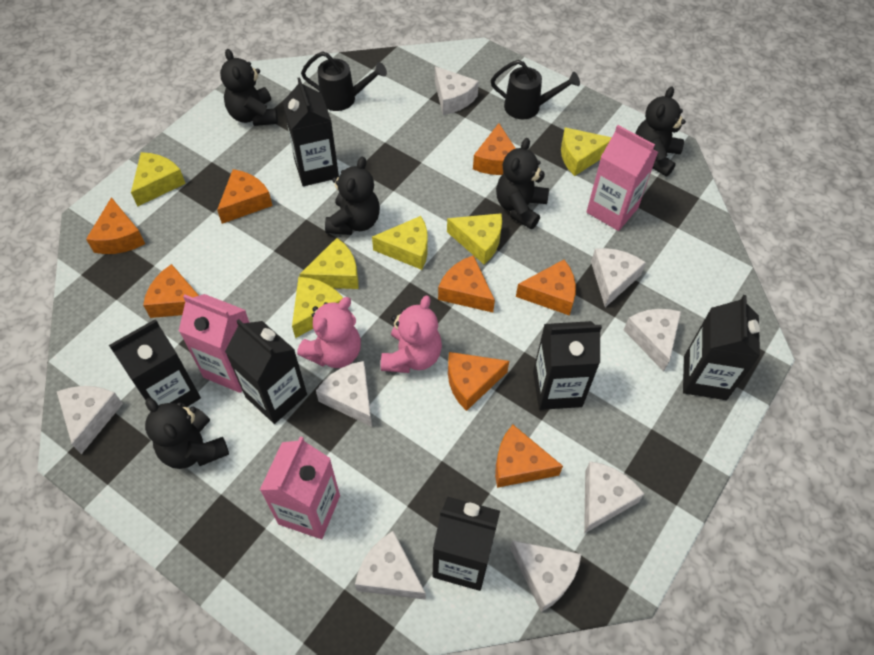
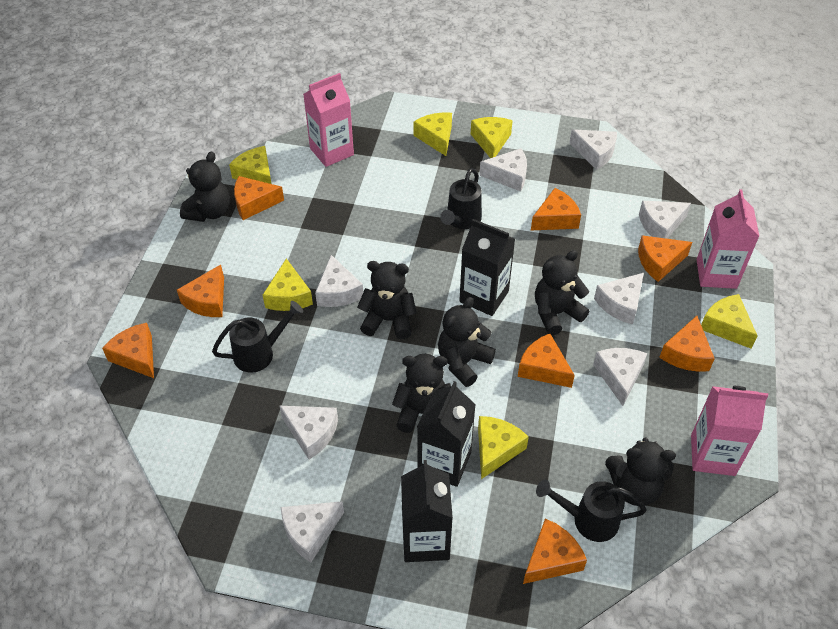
black carton: 6 -> 3
black teddy bear: 5 -> 6
black watering can: 2 -> 3
pink teddy bear: 2 -> 0

